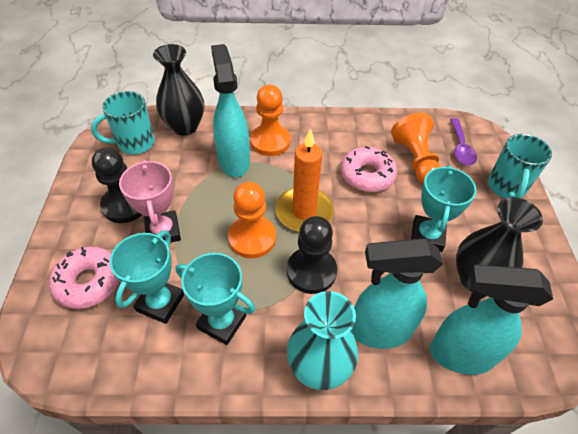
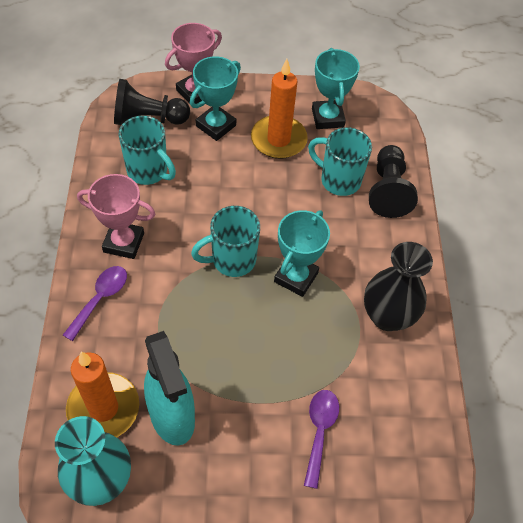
black vase: 2 -> 1
orange candle: 1 -> 2
orange pawn: 3 -> 0
pink donut: 2 -> 0
pink trophy: 1 -> 2
purple spoon: 1 -> 2
turquoise mug: 2 -> 3
turquoise spray bottle: 3 -> 1

